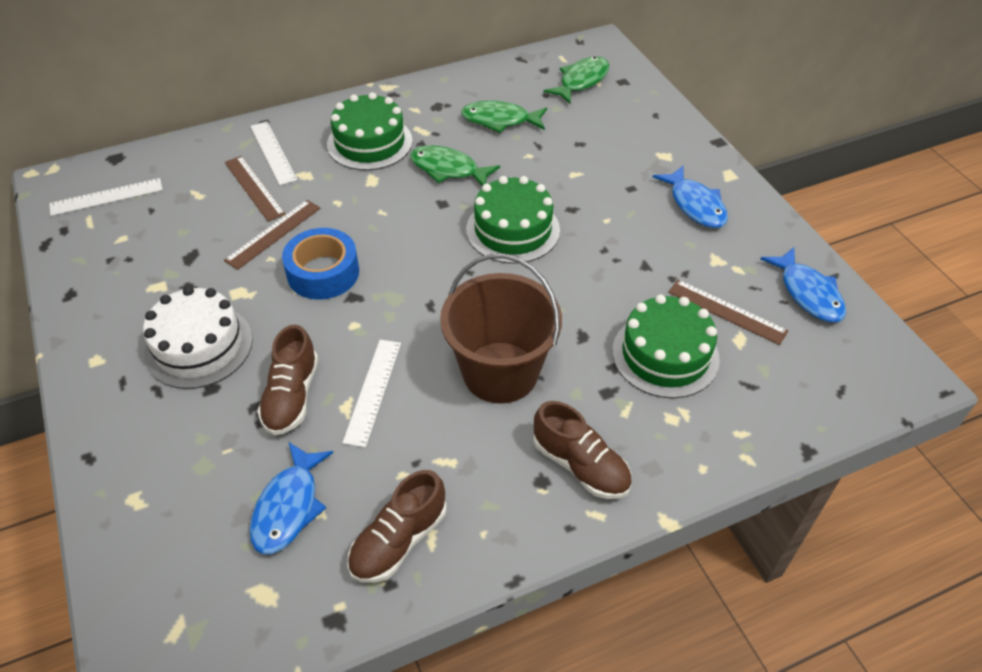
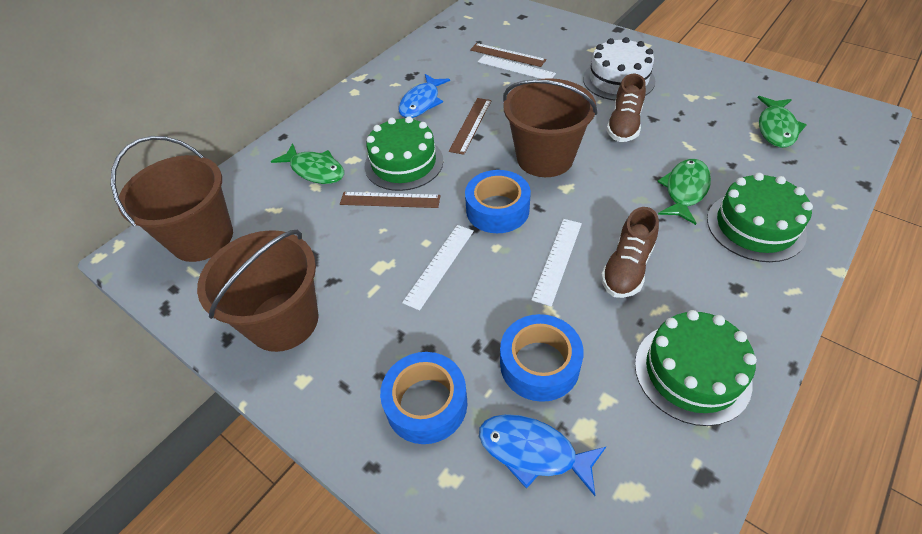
blue fish: 3 -> 2
blue tape: 1 -> 3
brown bucket: 1 -> 3
brown shoe: 3 -> 2

